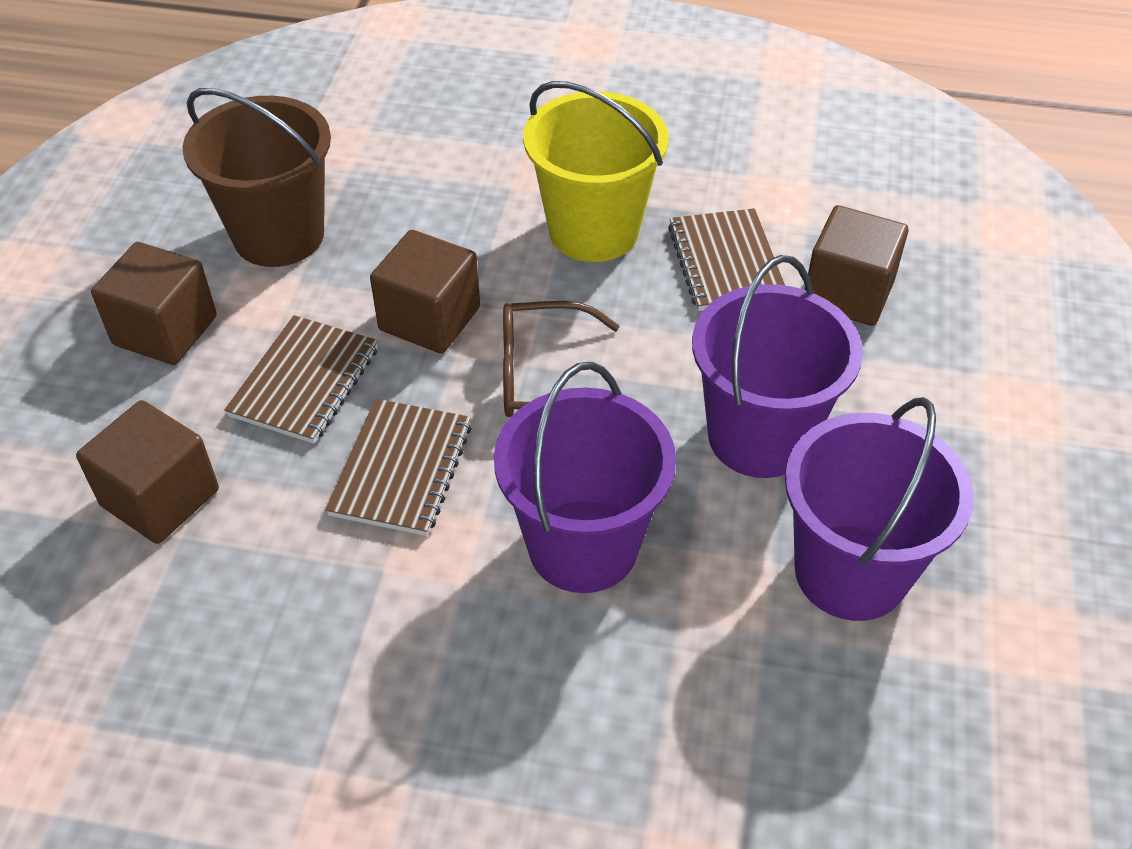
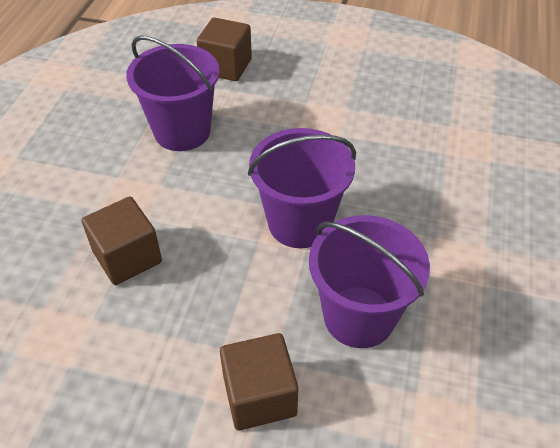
brown bucket: 1 -> 0
brown cube: 4 -> 3
brown glasses: 1 -> 0
brown notebook: 3 -> 0
yellow bucket: 1 -> 0

